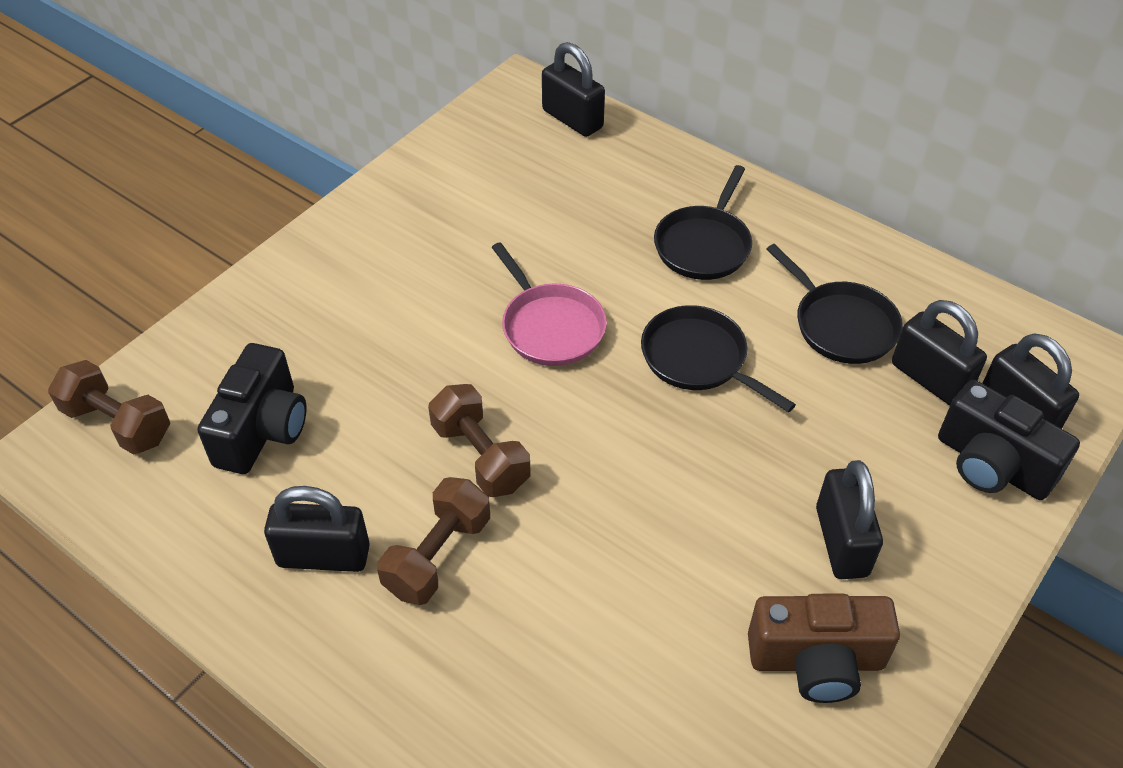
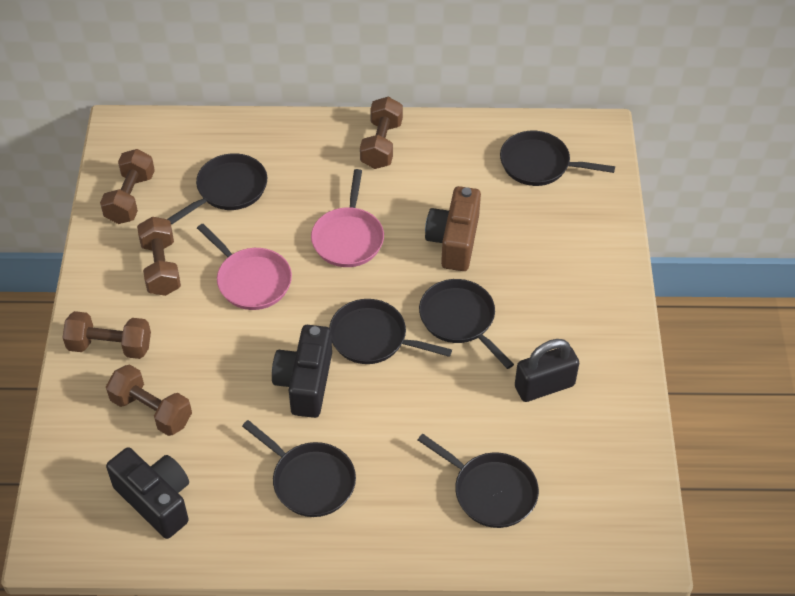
black padlock: 5 -> 1
black pan: 3 -> 6
brown dumbbell: 3 -> 5
pink pan: 1 -> 2

